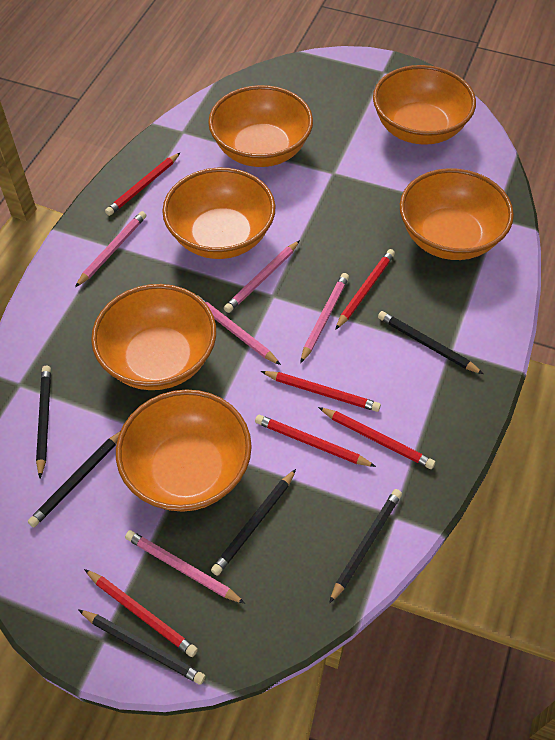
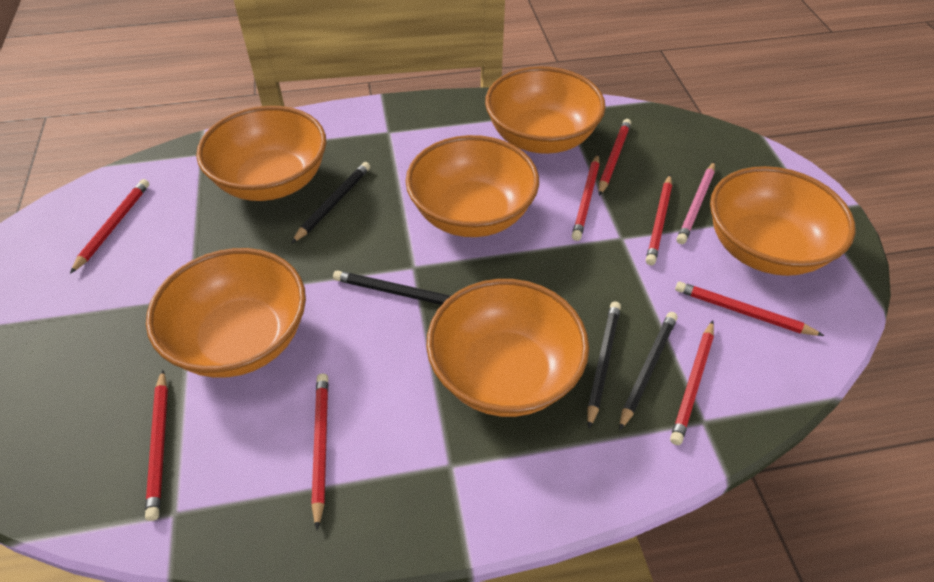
black pencil: 6 -> 4
pink pencil: 5 -> 1
red pencil: 6 -> 8

